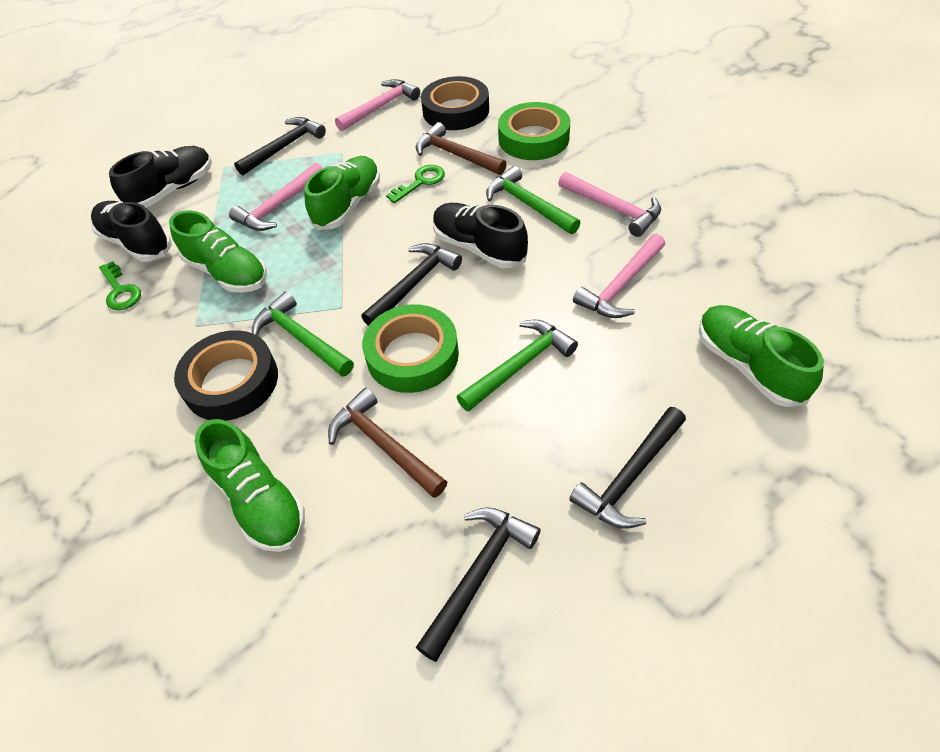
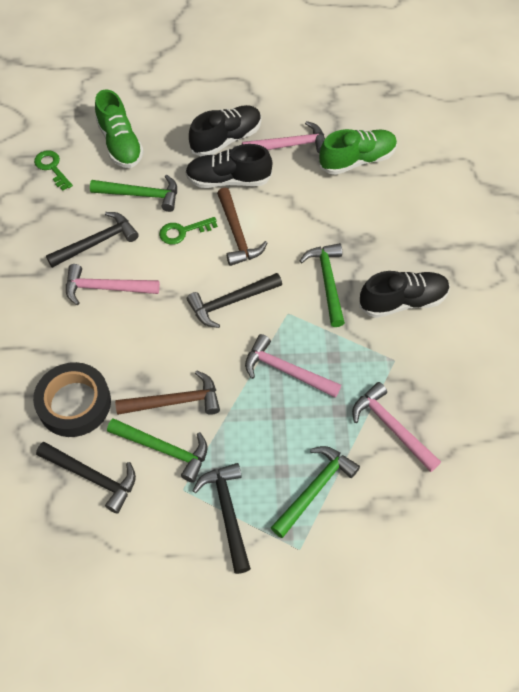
black tape: 2 -> 1
green hammer: 3 -> 4
green shoe: 4 -> 2
green tape: 2 -> 0

